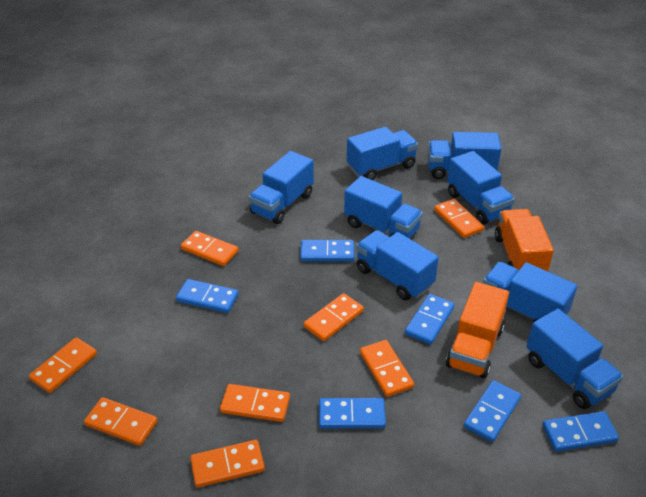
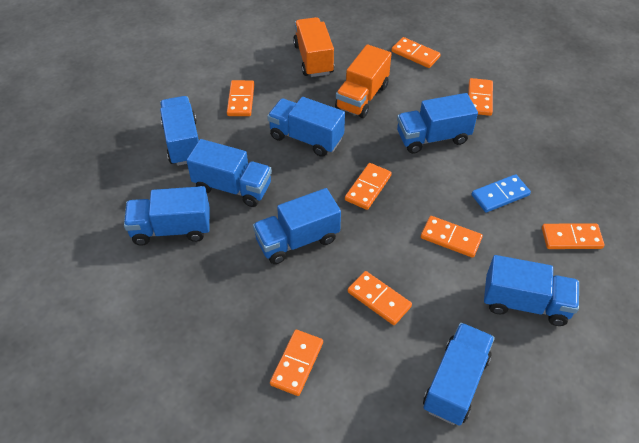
blue domino: 6 -> 1

